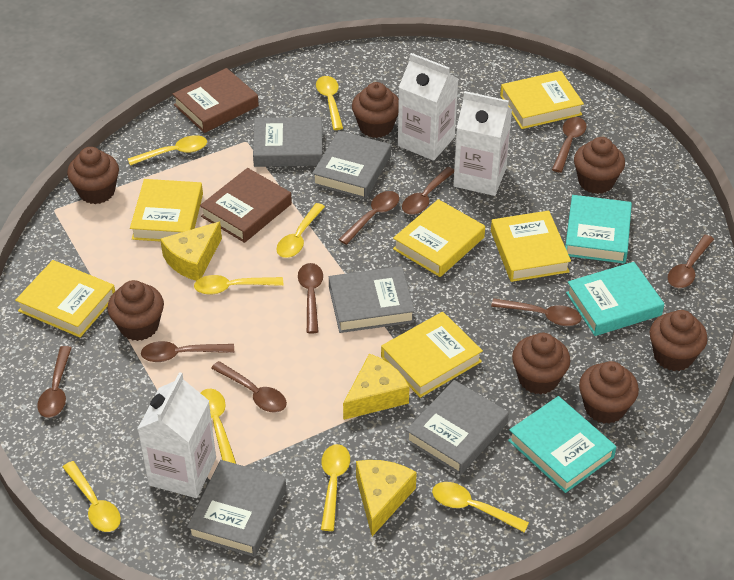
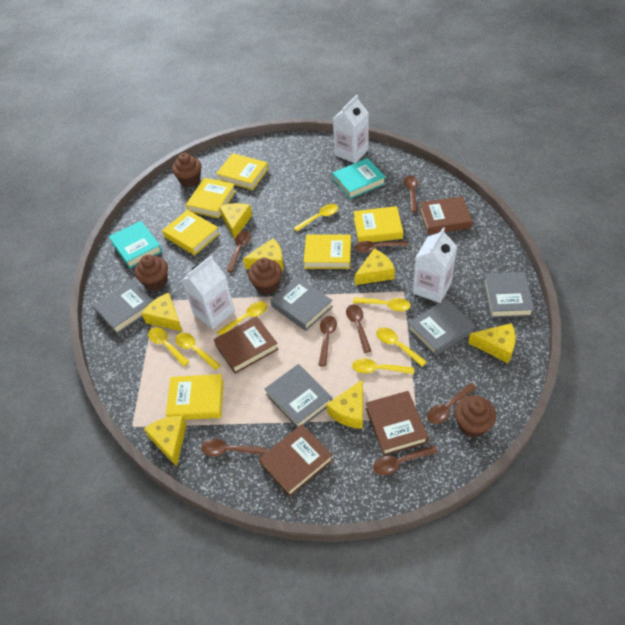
brown book: 2 -> 4
brown cupcake: 7 -> 4
brown spoon: 9 -> 8
turquoise book: 3 -> 2
yellow cheese: 3 -> 7
yellow spoon: 8 -> 7

